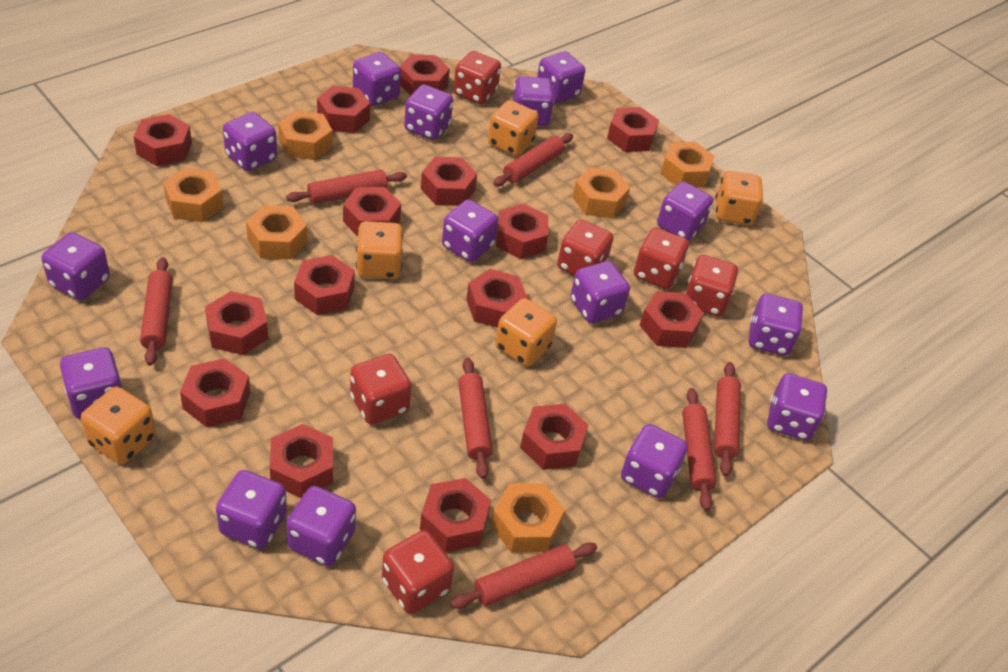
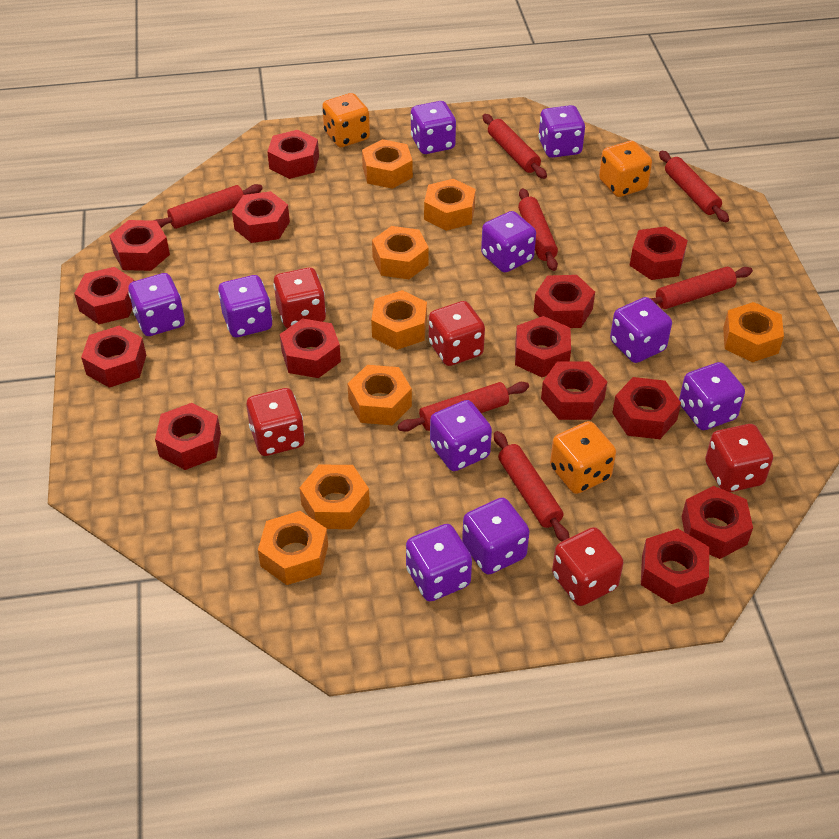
orange dice: 5 -> 3
orange nut: 6 -> 8
purple dice: 15 -> 10
red dice: 6 -> 5
red nut: 15 -> 14

